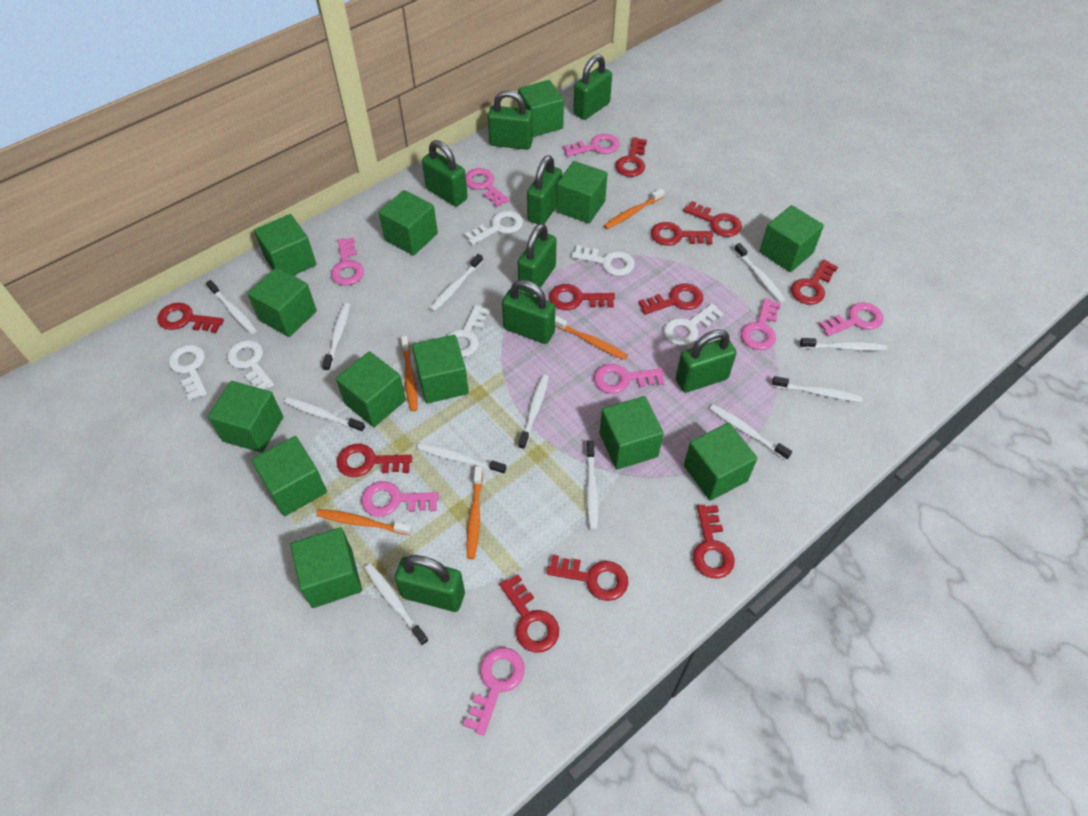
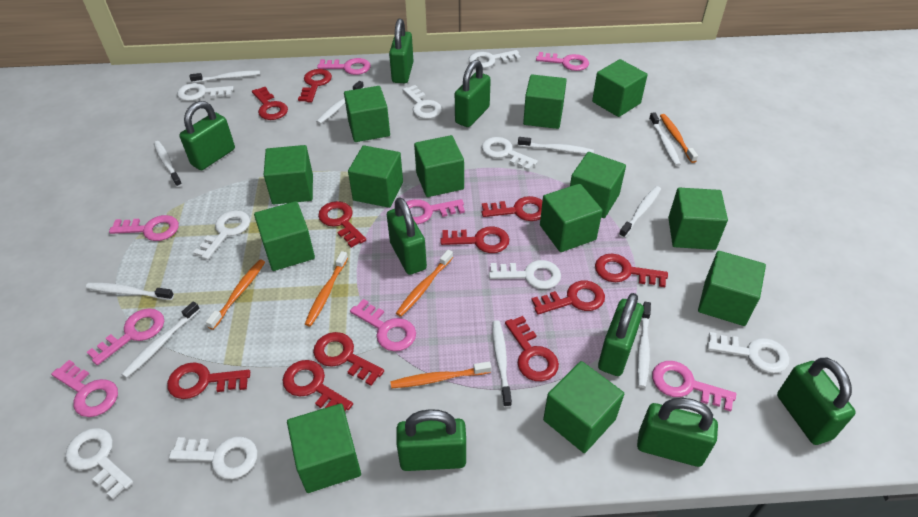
white key: 6 -> 9
white toothbrush: 12 -> 10

